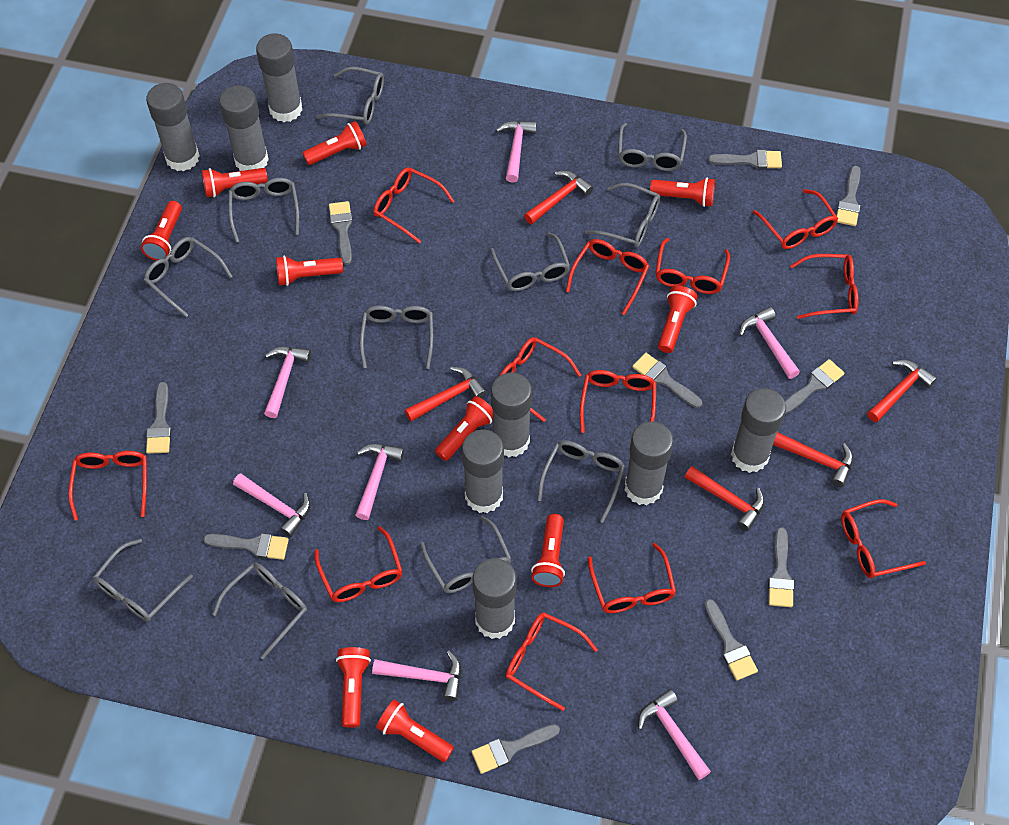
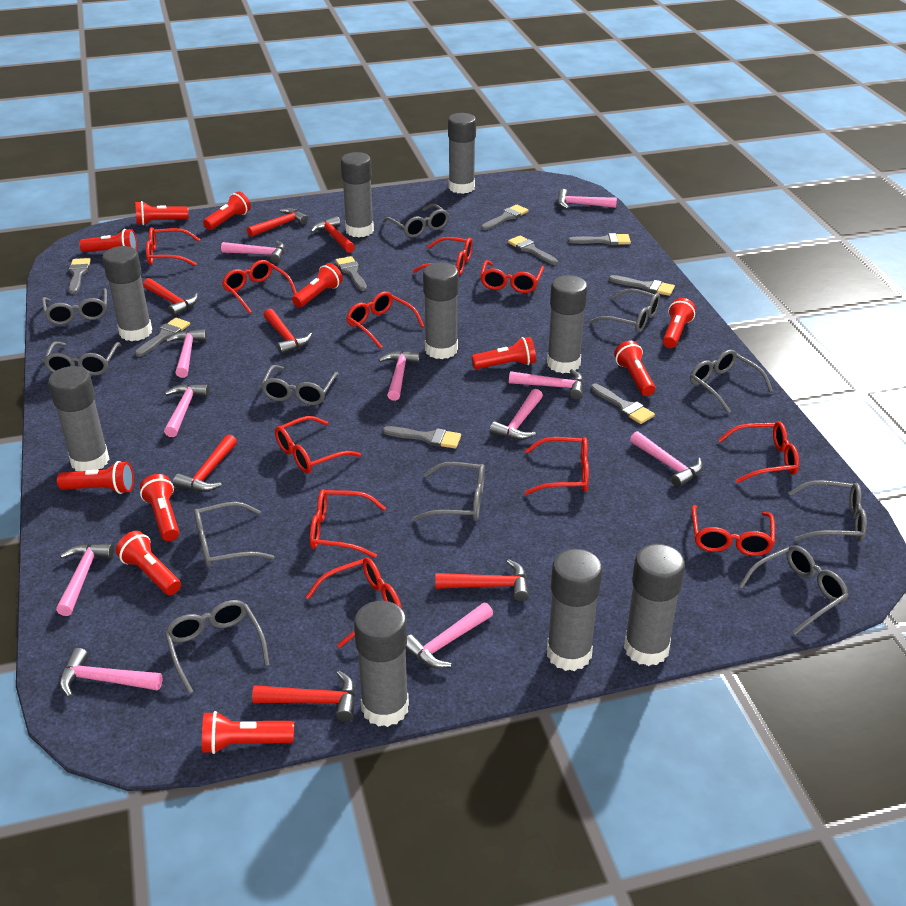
grey brush: 10 -> 9
grey glue stick: 8 -> 9
pink hammer: 7 -> 11
red flashlight: 10 -> 11
red glasses: 12 -> 11
red hammer: 5 -> 7

